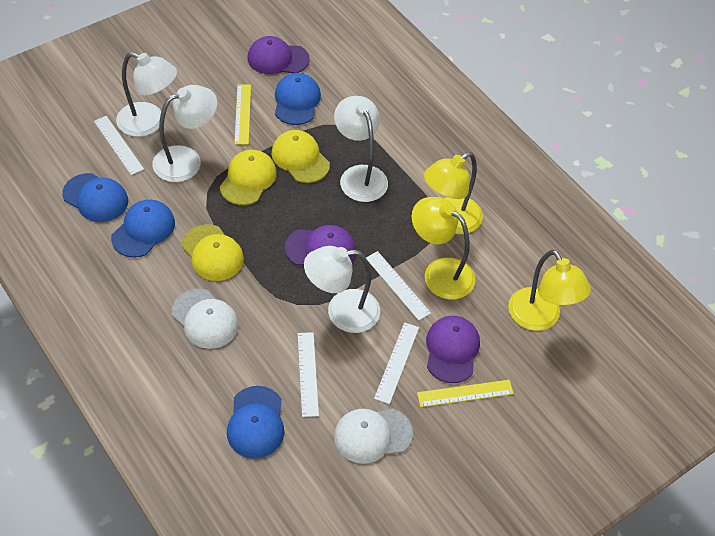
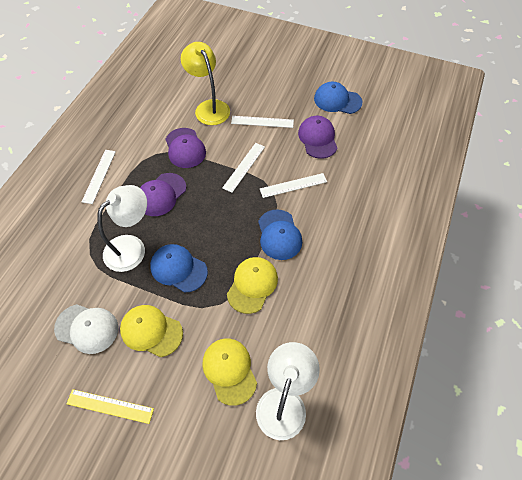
blue cap: 4 -> 3
white cap: 2 -> 1
white lamp: 4 -> 2
yellow lamp: 3 -> 1
yellow ruler: 2 -> 1

